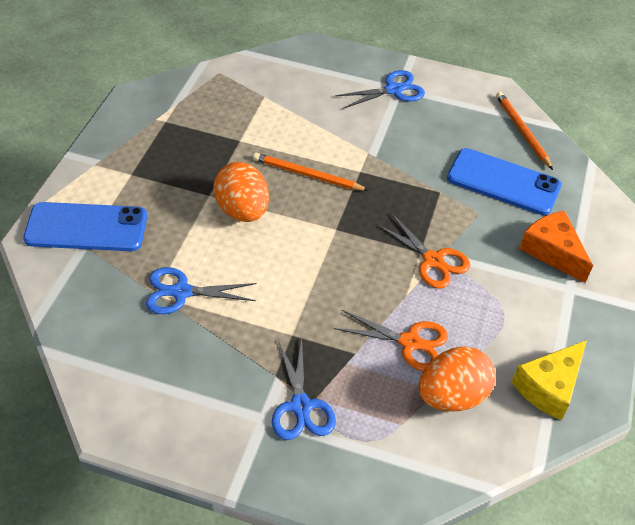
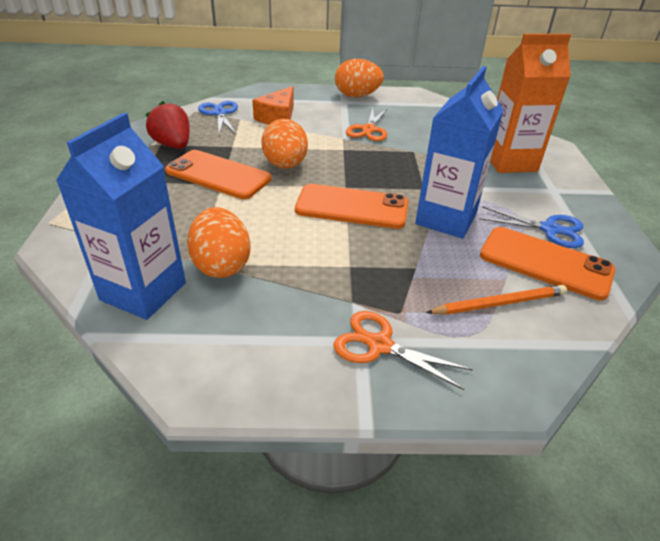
blue carton: 0 -> 2
blue phone: 2 -> 0
blue scissors: 3 -> 2
orange carton: 0 -> 1
orange egg: 2 -> 3
orange pencil: 2 -> 1
orange phone: 0 -> 3
red strawberry: 0 -> 1
yellow cheese: 1 -> 0

